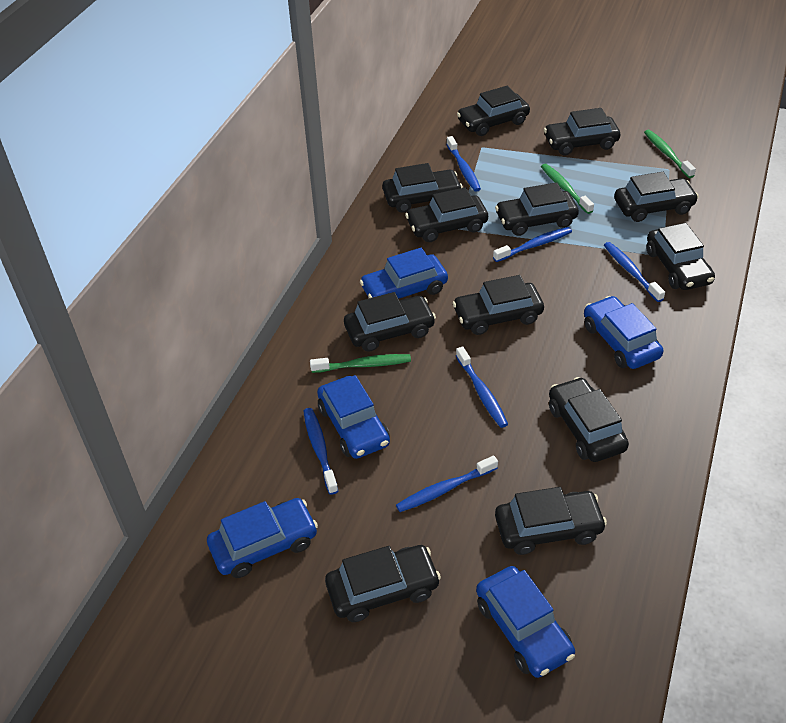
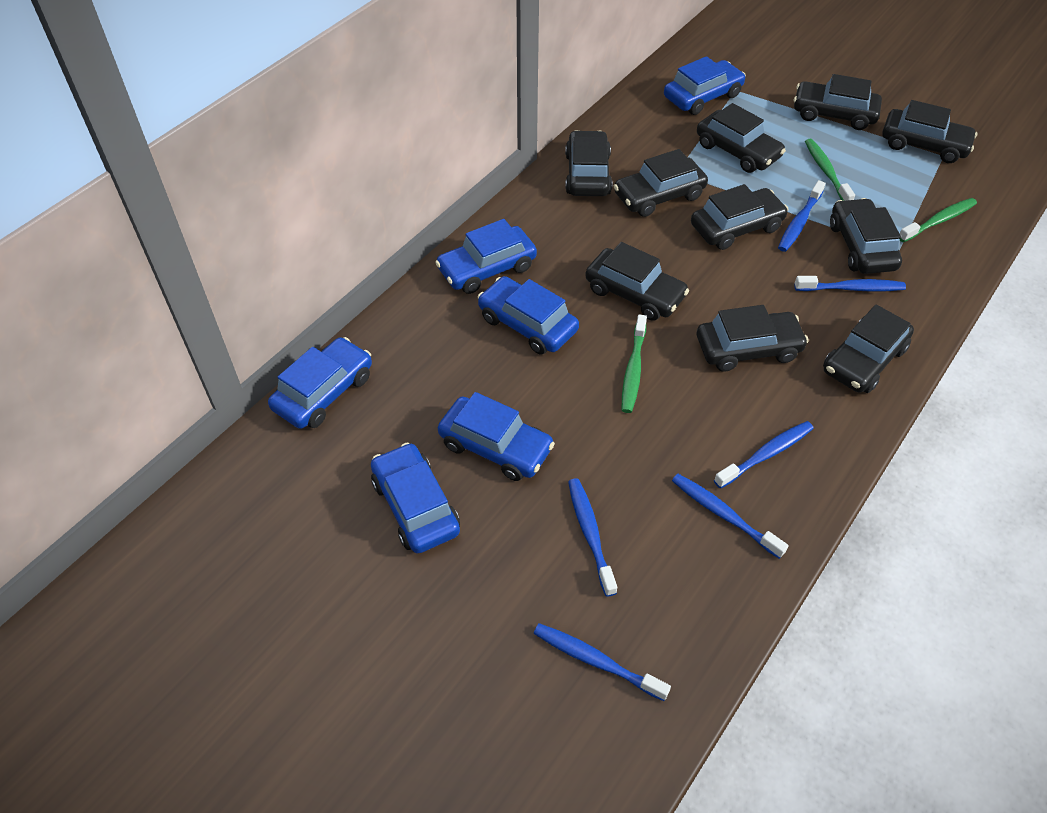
black car: 12 -> 10
blue car: 5 -> 6

